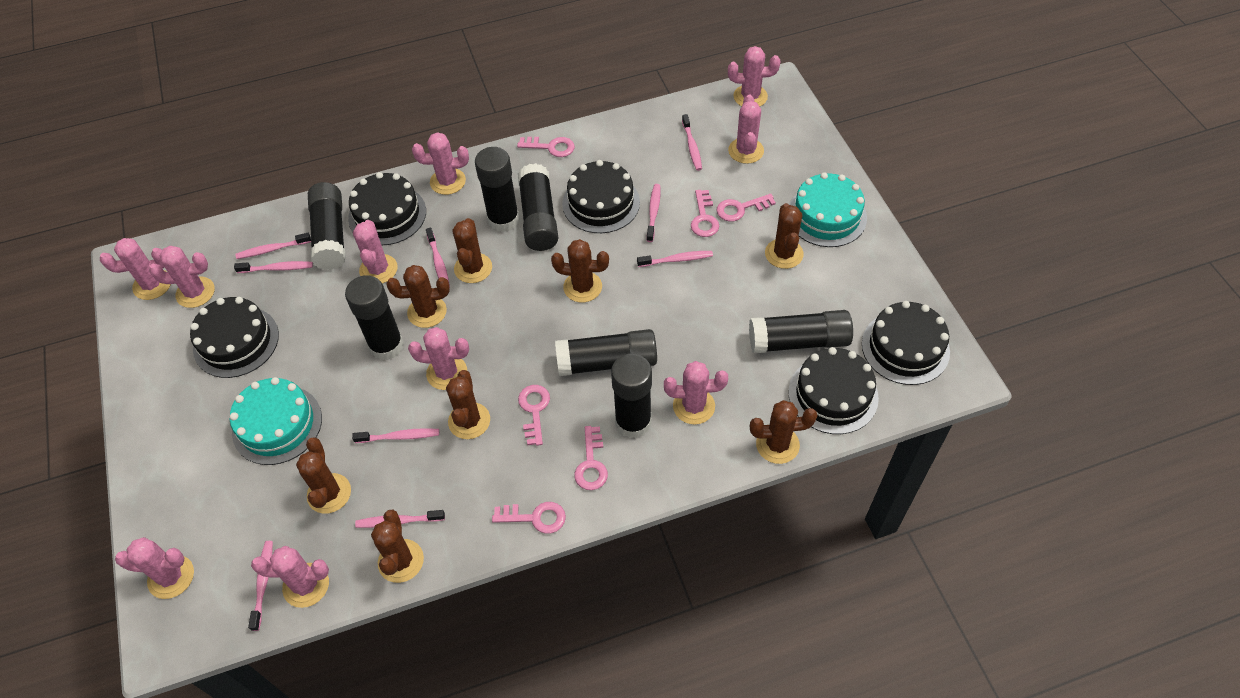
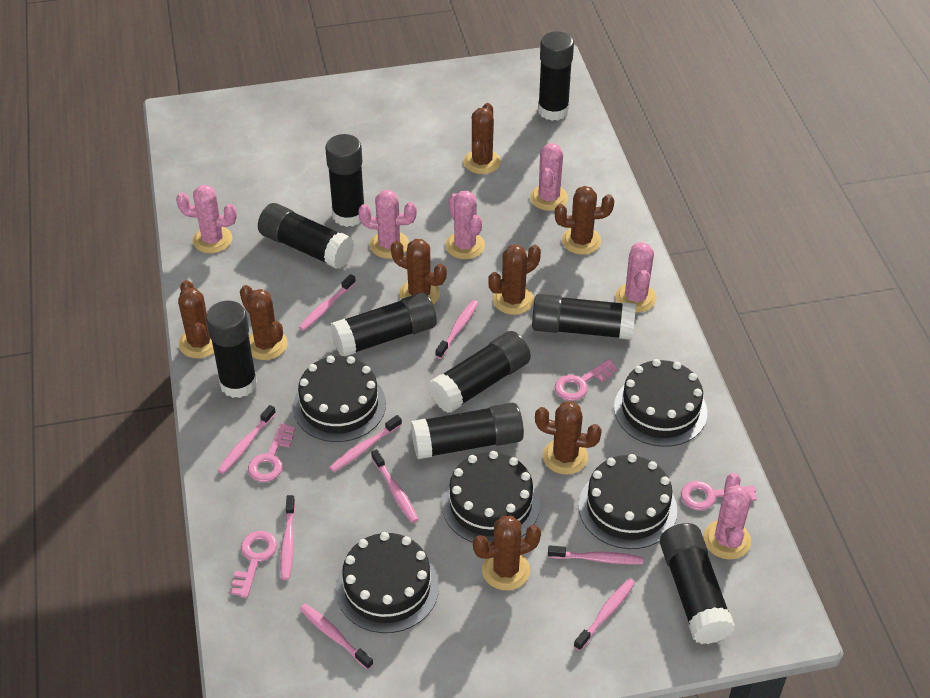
black glue stick: 7 -> 9
pink cactus: 10 -> 6
pink key: 6 -> 4
turquoise cake: 2 -> 0

